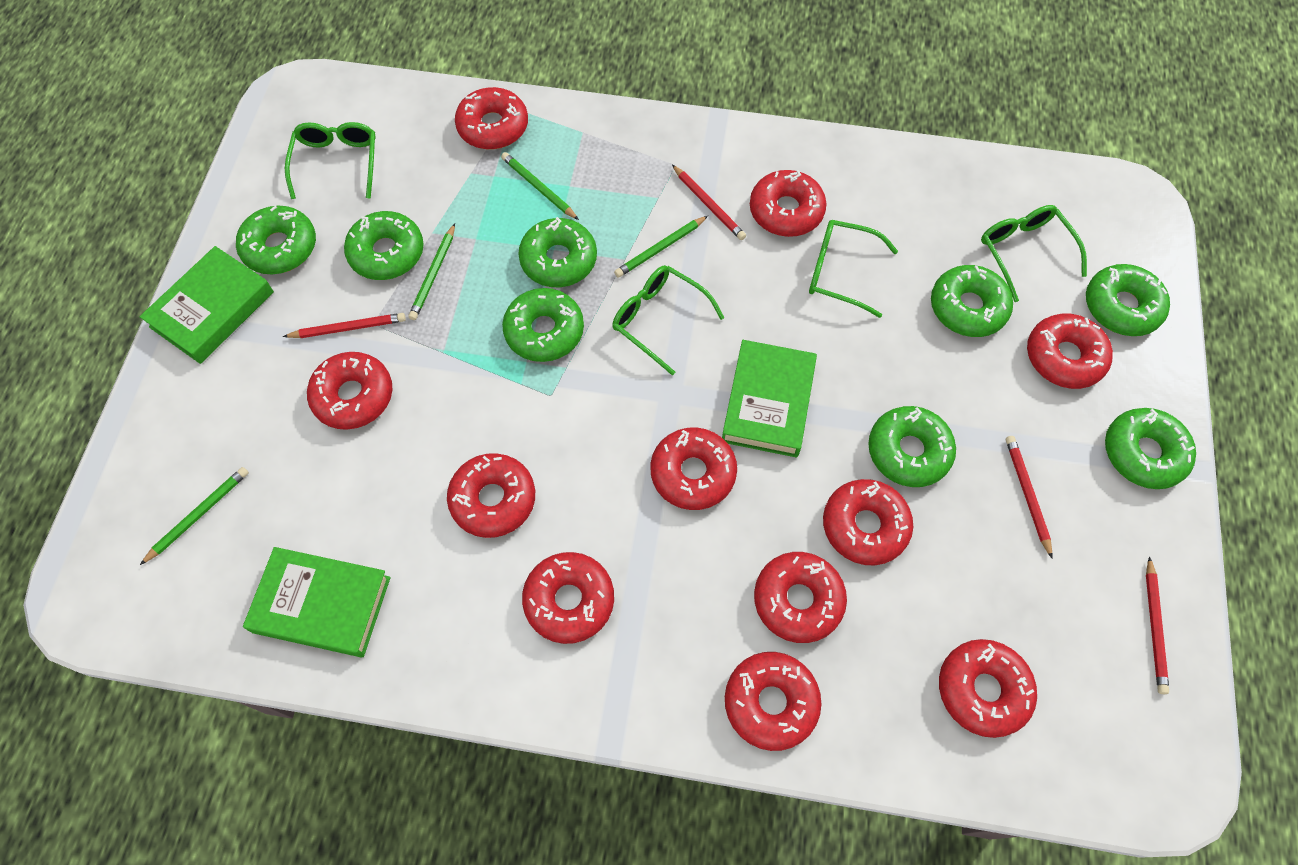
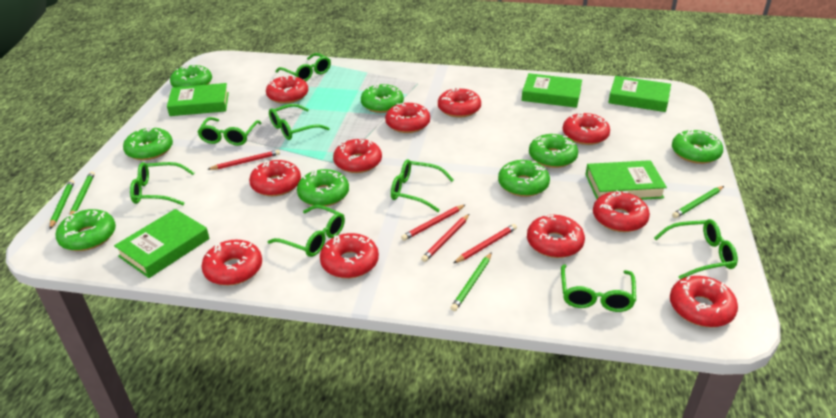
green book: 3 -> 5
green glasses: 4 -> 8

